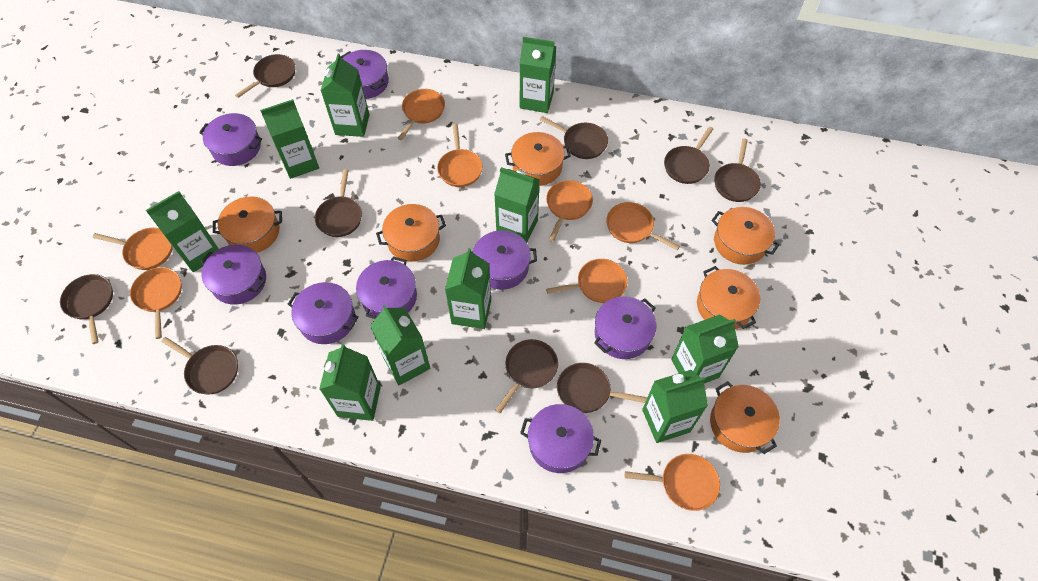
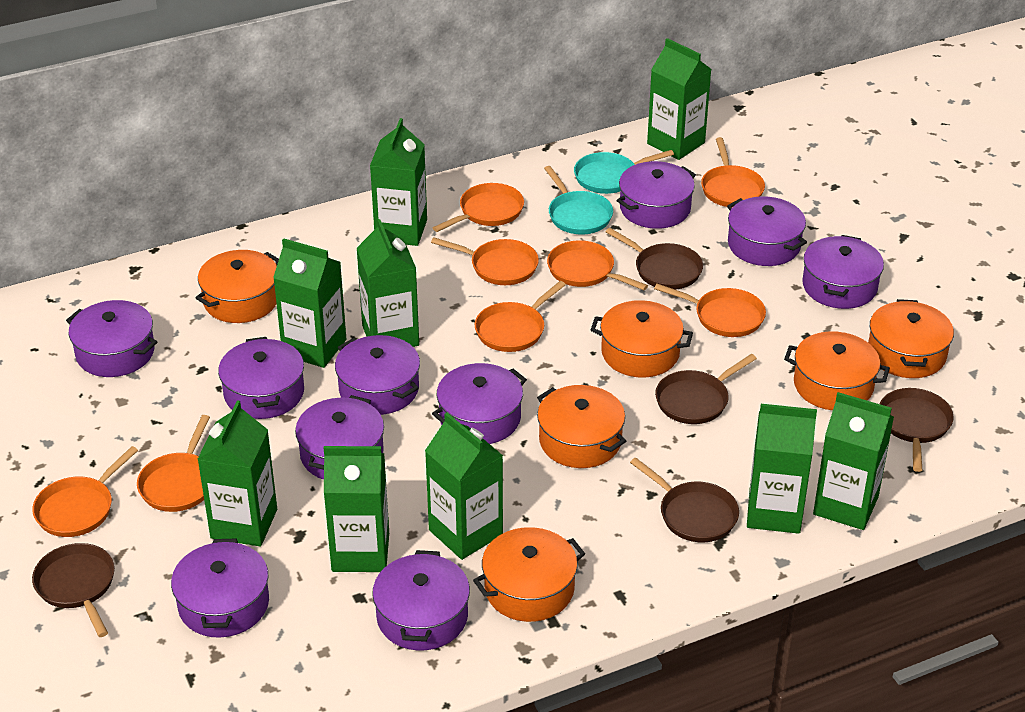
brown pan: 9 -> 5
green carton: 10 -> 9
purple pot: 8 -> 10
turquoise pan: 0 -> 2

